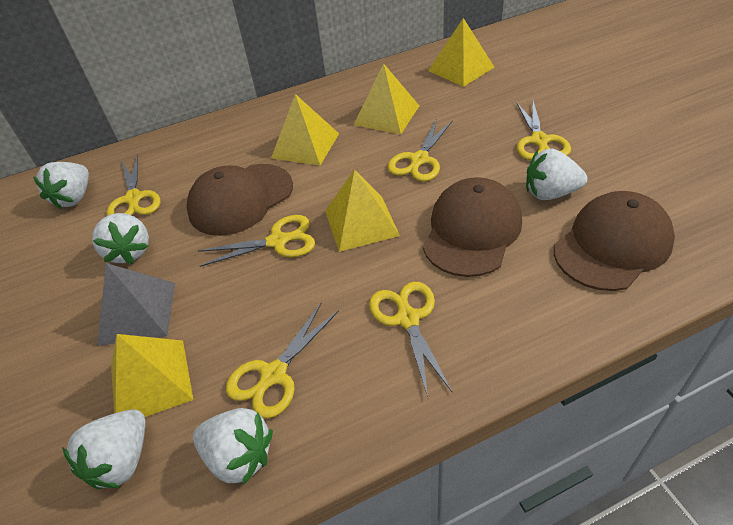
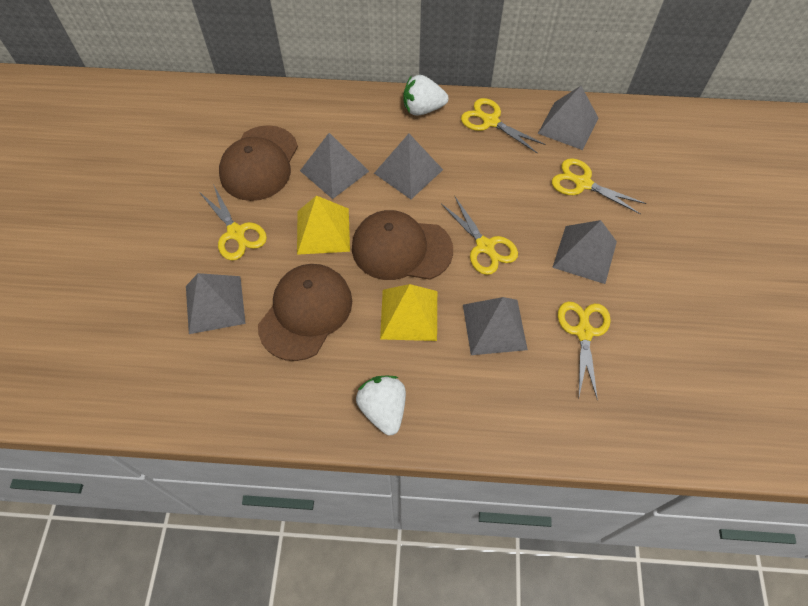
grey pyramid: 1 -> 6
white strawberry: 5 -> 2
yellow pyramid: 5 -> 2
yellow scissors: 6 -> 5

